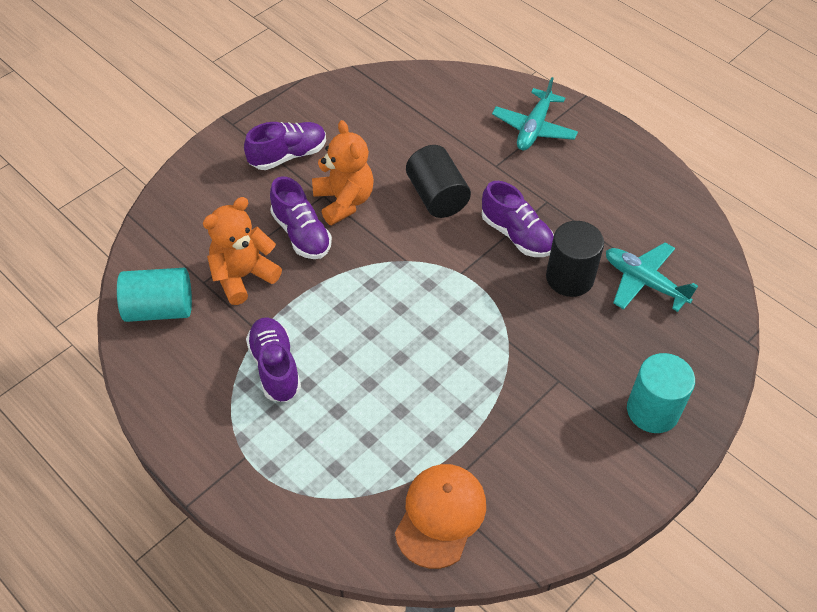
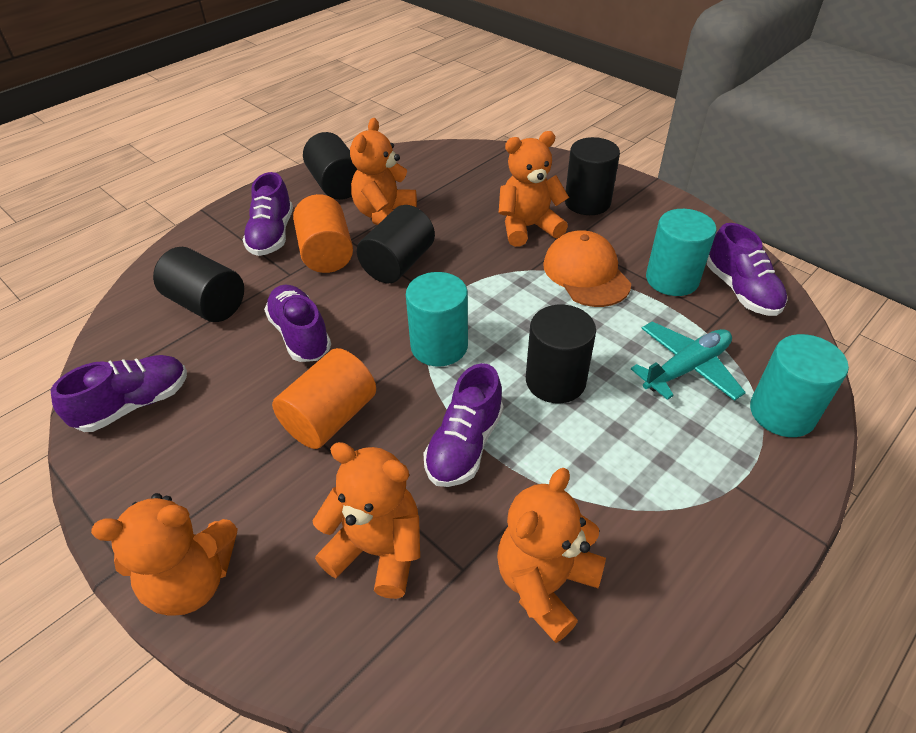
black cylinder: 2 -> 5
orange cylinder: 0 -> 2
orange teddy bear: 2 -> 5
purple shoe: 4 -> 5
turquoise cylinder: 2 -> 3
turquoise plane: 2 -> 1

